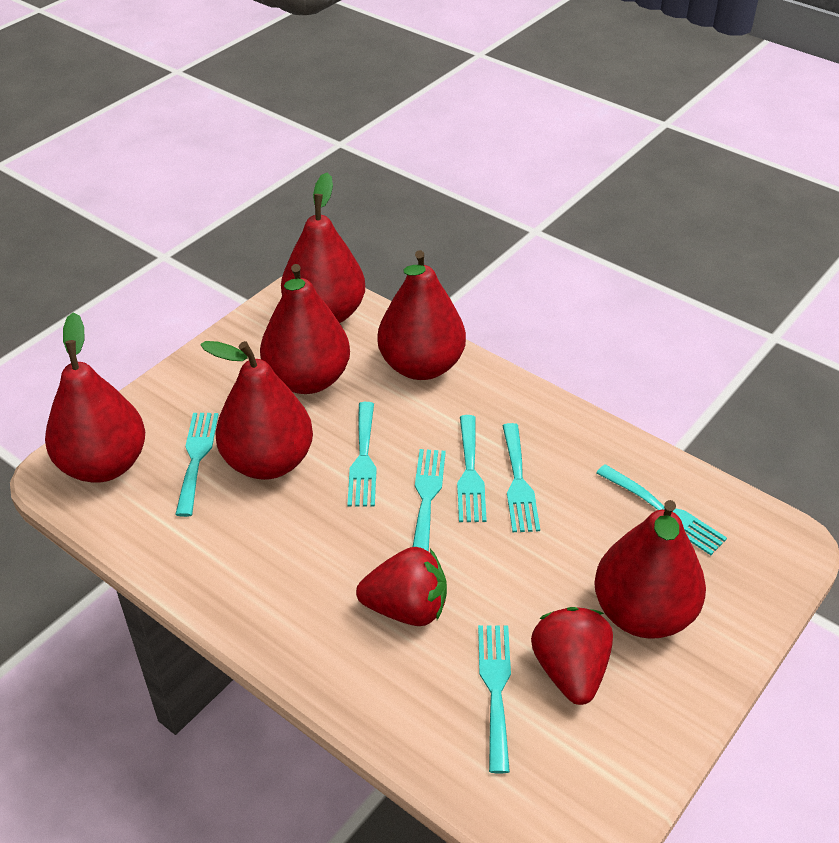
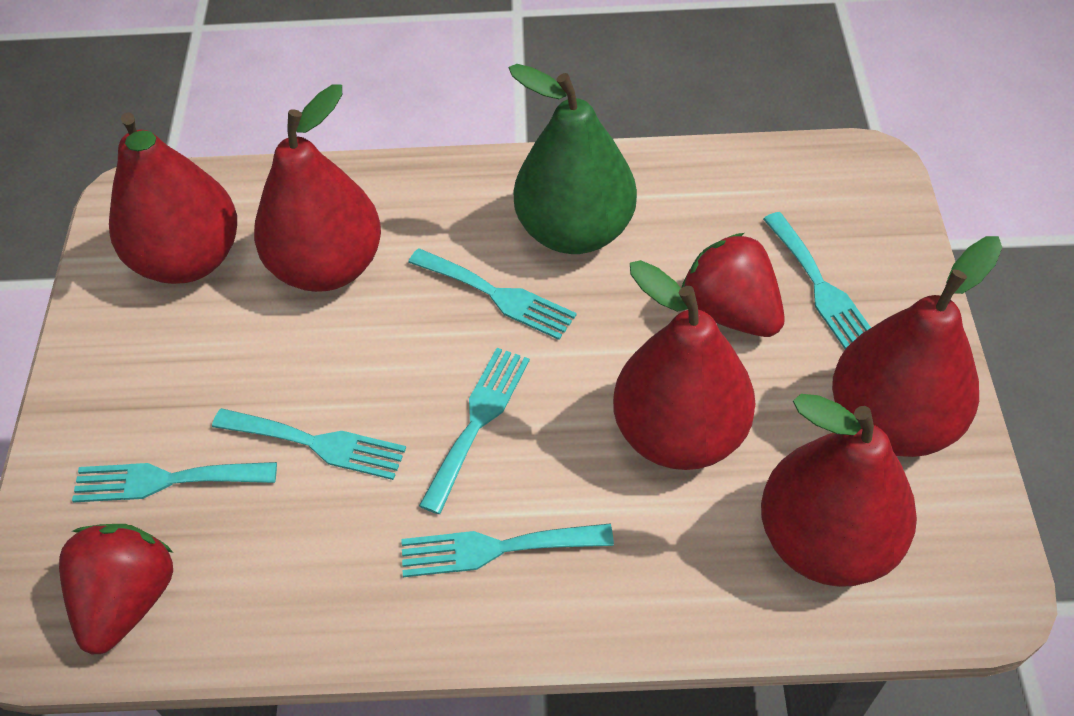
green pear: 0 -> 1
red pear: 6 -> 5
turquoise fork: 7 -> 6

